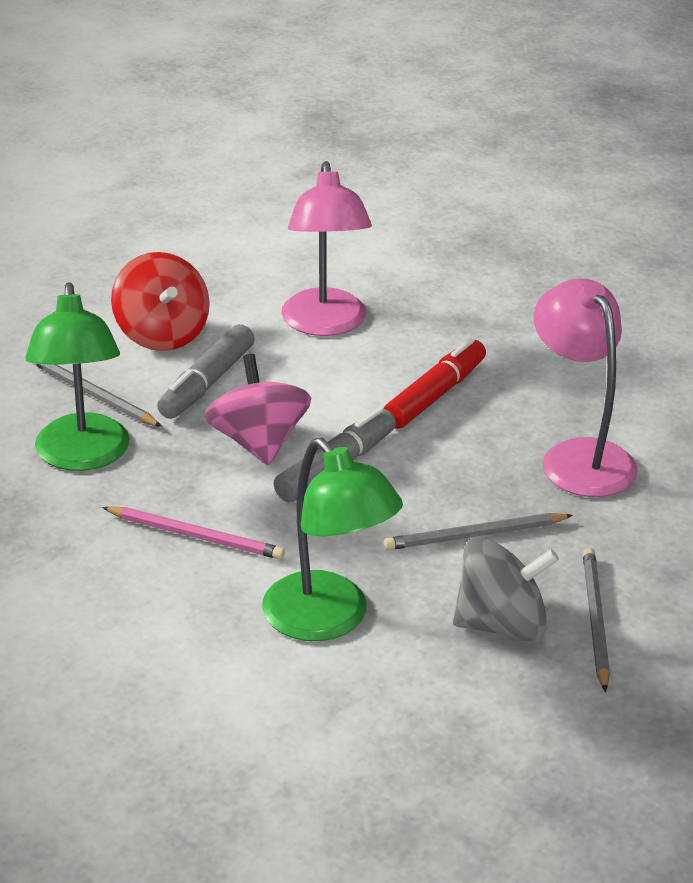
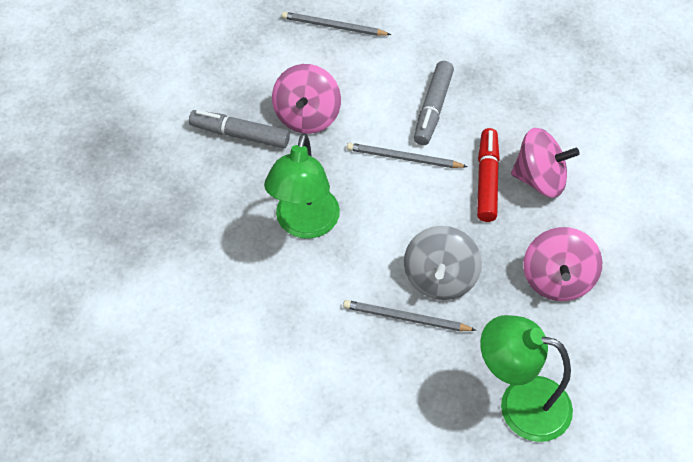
pink lamp: 2 -> 0
pink pencil: 1 -> 0
pink spinning top: 1 -> 3
red spinning top: 1 -> 0

